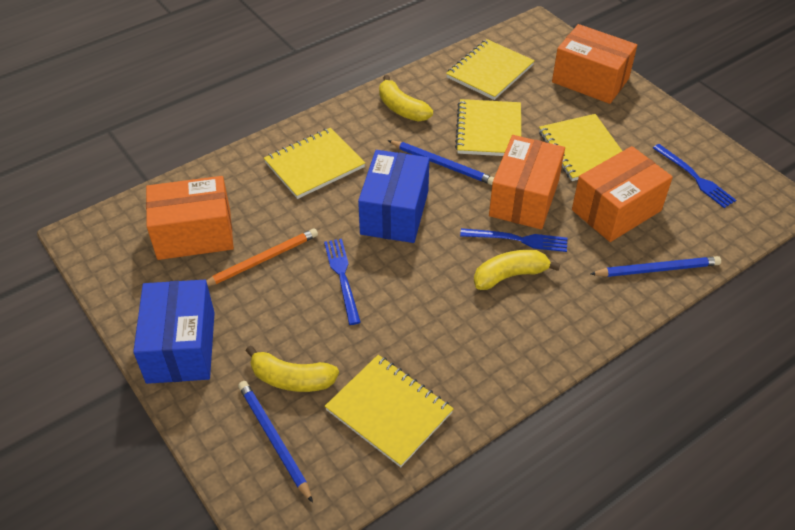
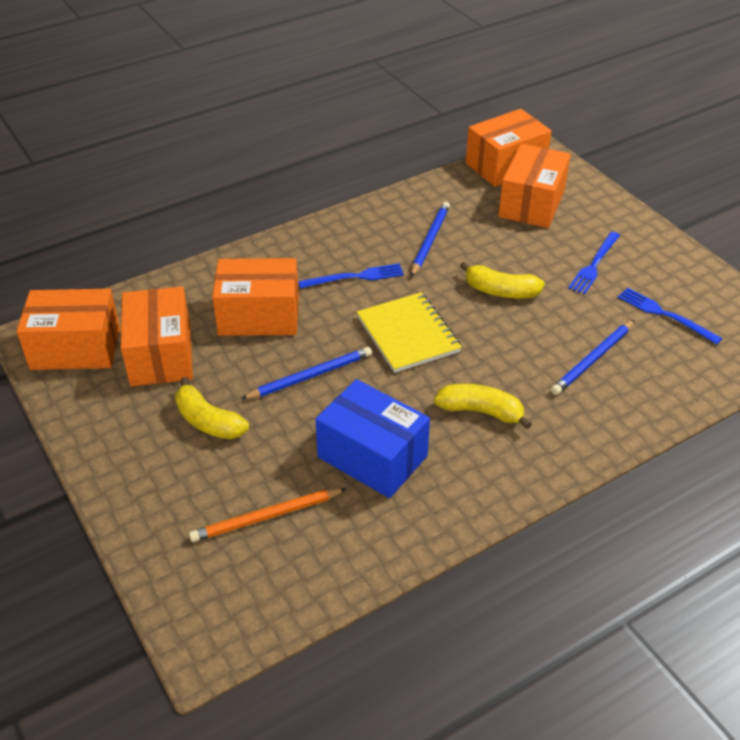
blue box: 2 -> 1
orange box: 4 -> 5
yellow notebook: 5 -> 1

